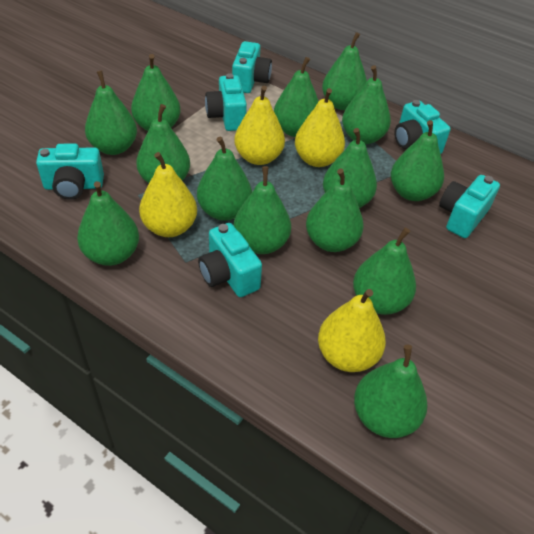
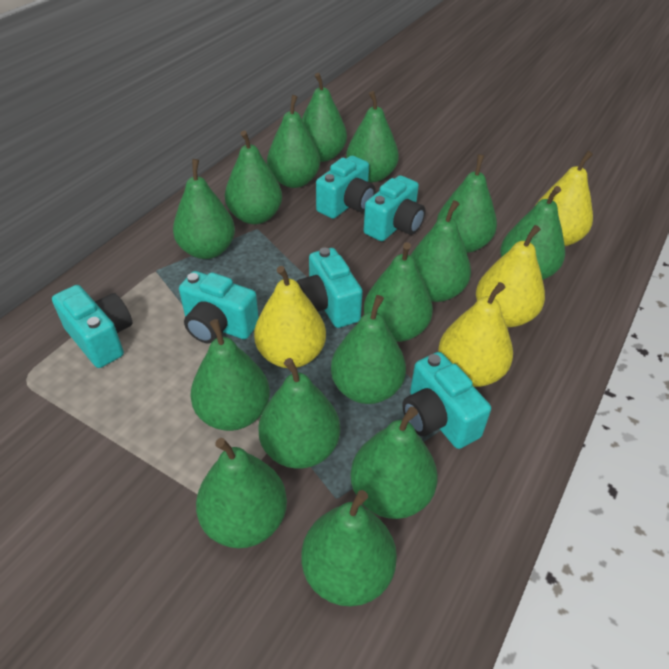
green pear: 14 -> 15

